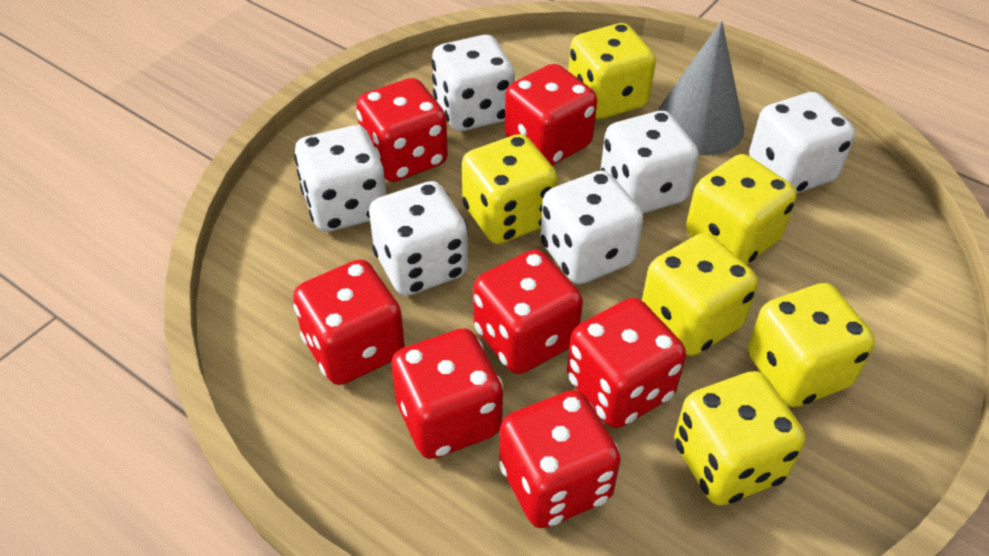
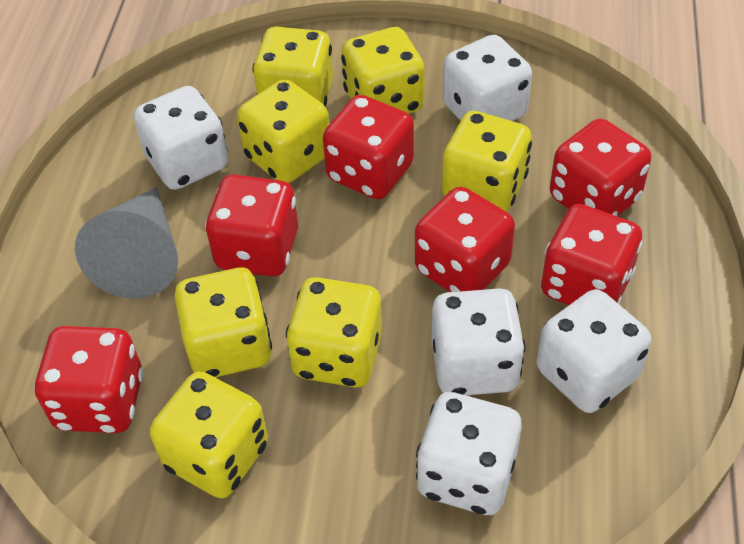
red dice: 7 -> 6
white dice: 6 -> 5
yellow dice: 6 -> 7

